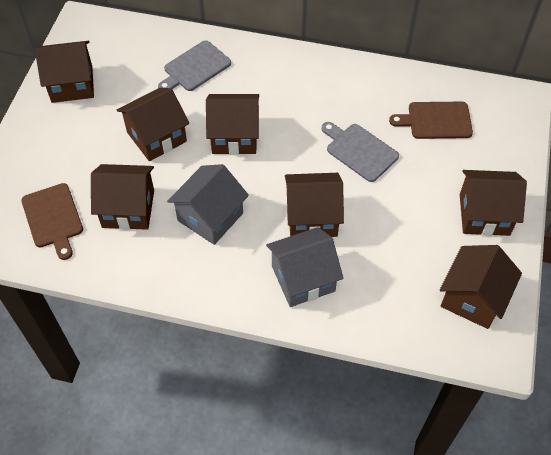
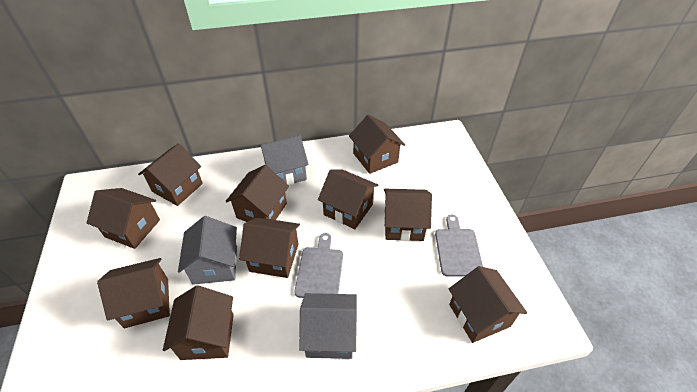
brown cutting board: 2 -> 0
brown house: 7 -> 10
grey house: 2 -> 3

